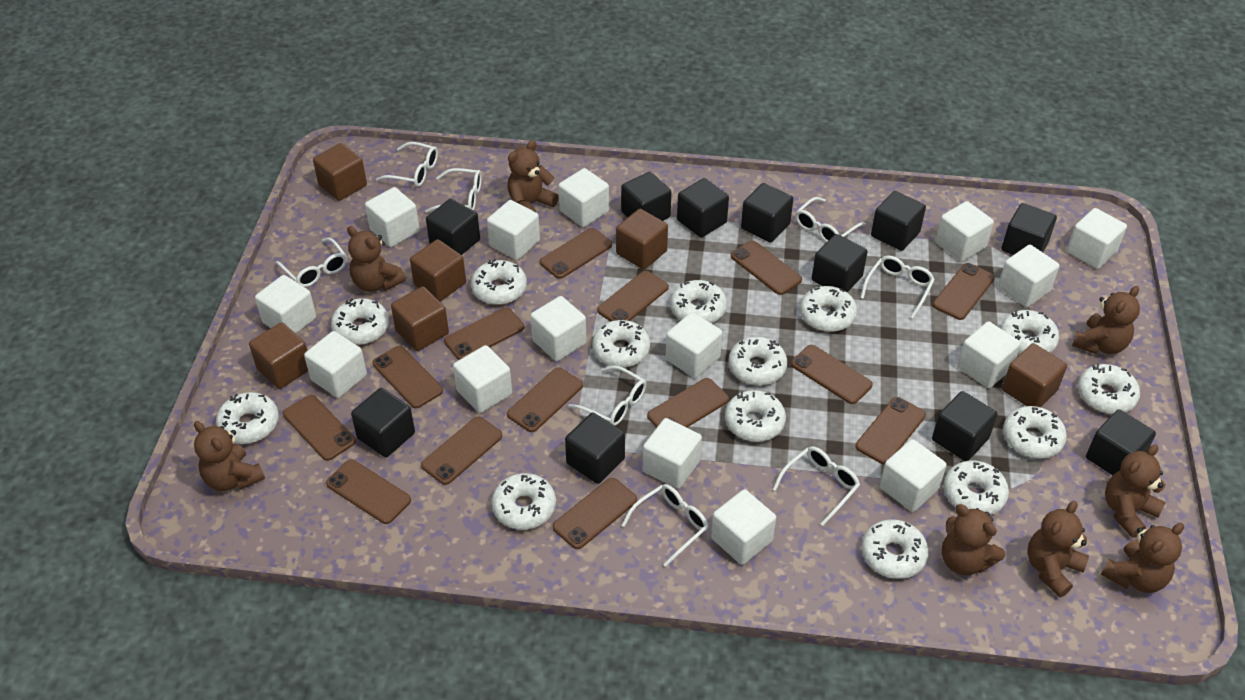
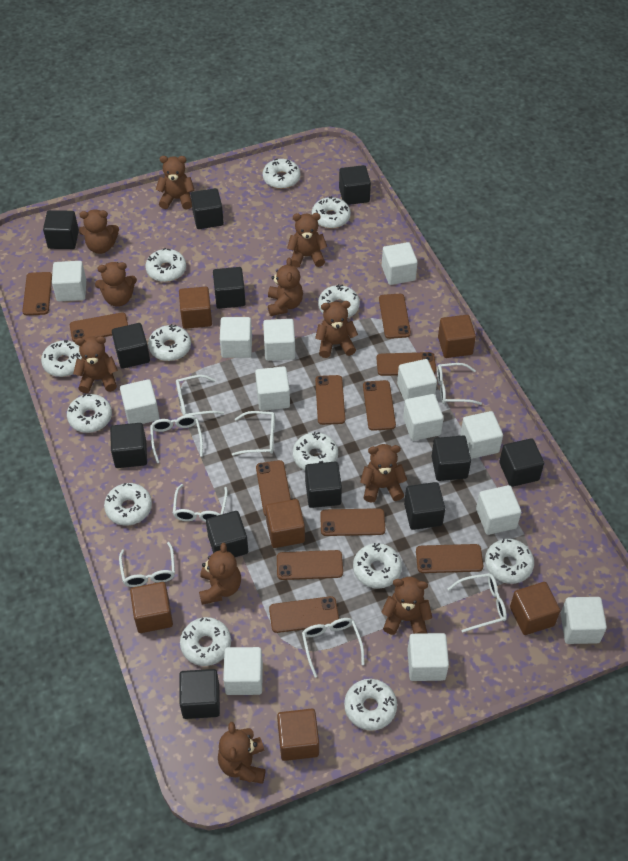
black cube: 11 -> 12
brown phone: 14 -> 11
brown teddy bear: 8 -> 11
white cube: 15 -> 13
white donut: 14 -> 13

